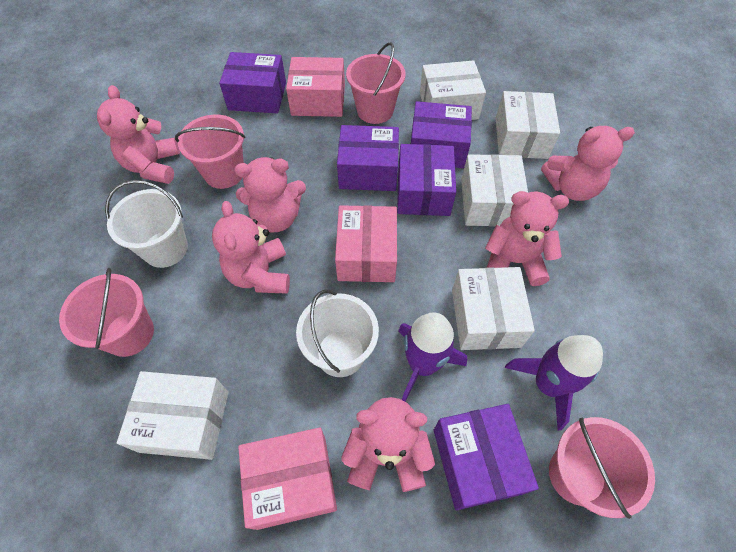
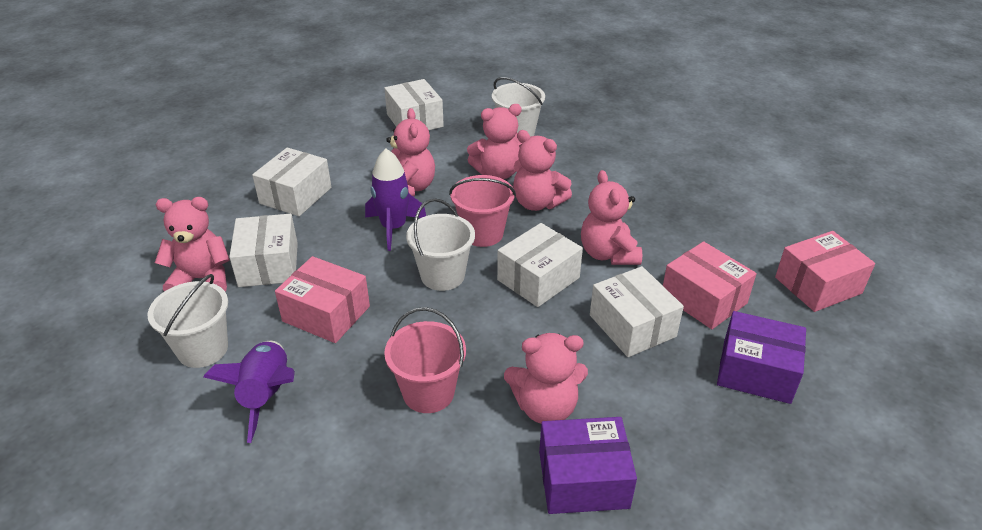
pink bucket: 4 -> 2
purple box: 5 -> 2
white bucket: 2 -> 3

